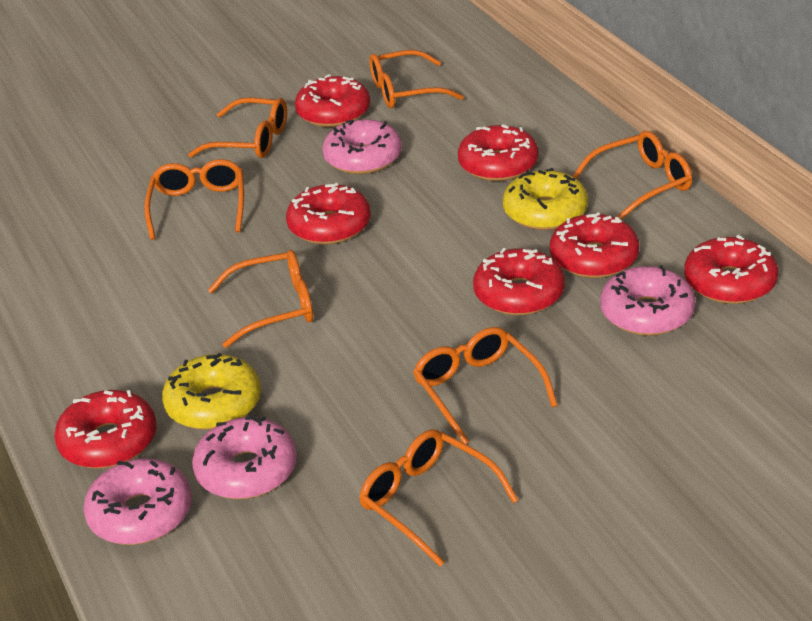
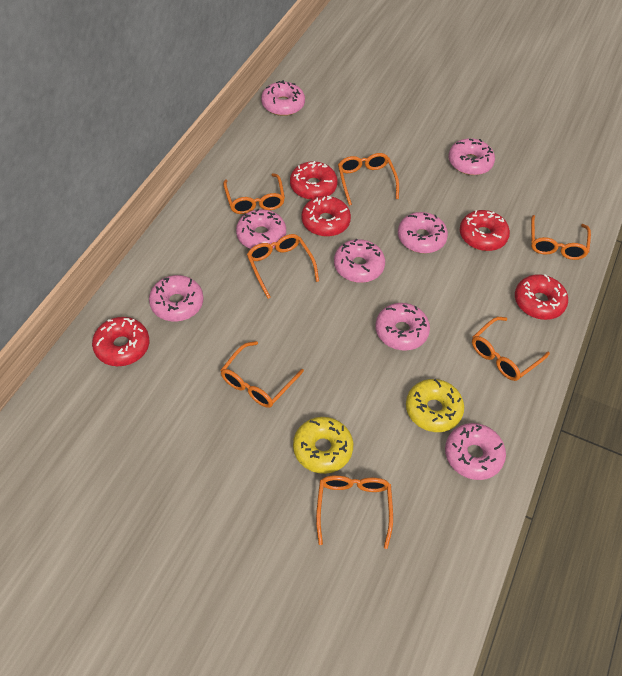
pink donut: 4 -> 8
red donut: 7 -> 5

